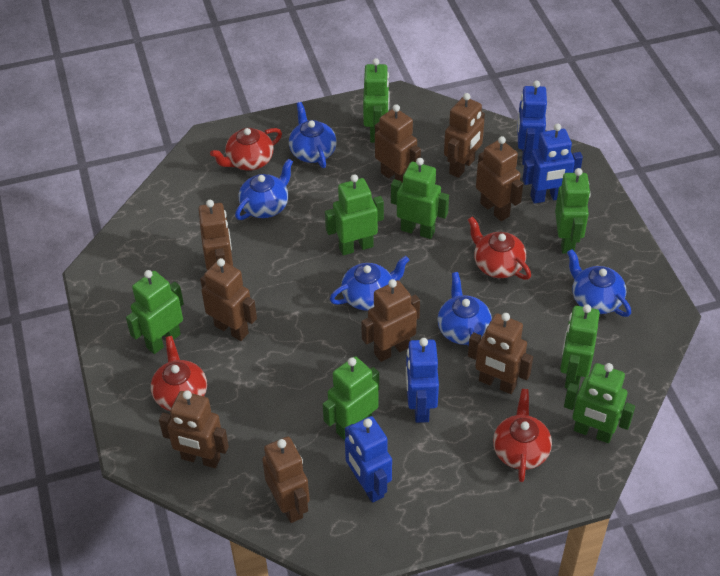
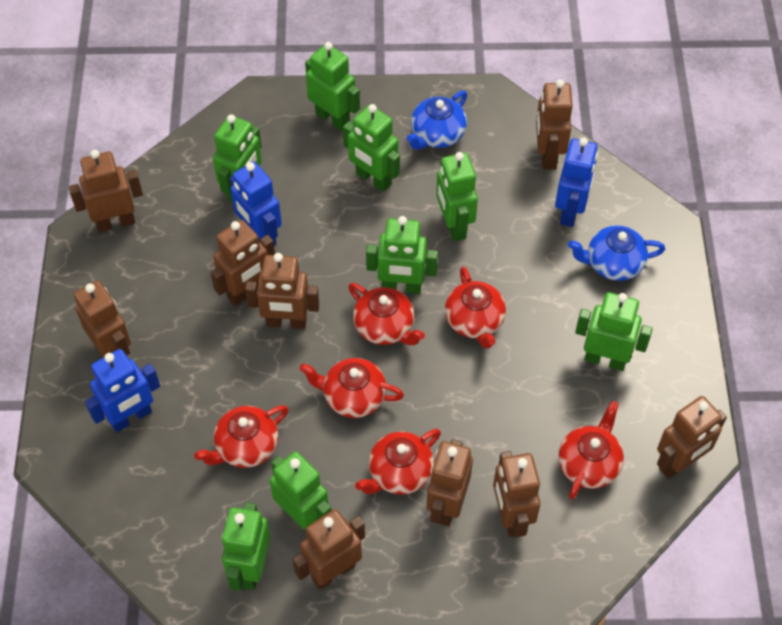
blue robot: 4 -> 3
blue teapot: 5 -> 2
red teapot: 4 -> 6

